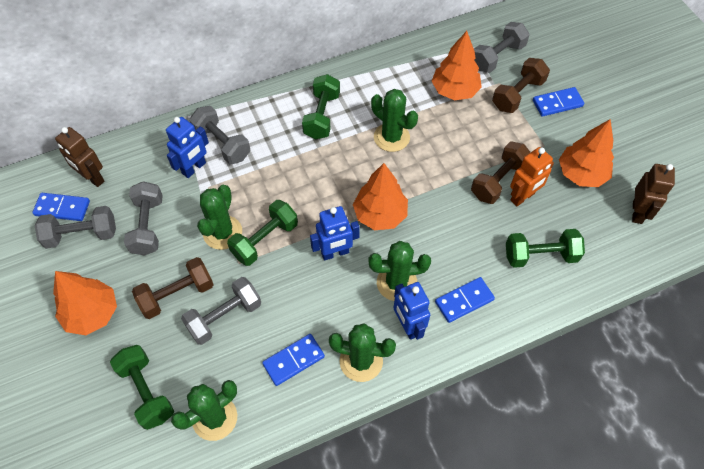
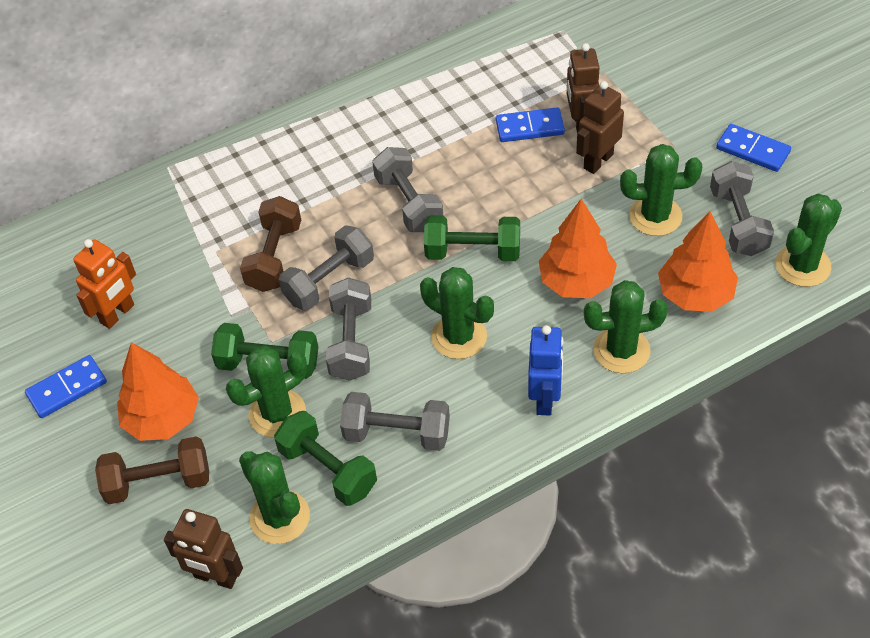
blue domino: 4 -> 3
blue robot: 3 -> 1
brown dumbbell: 3 -> 2
brown robot: 2 -> 3
green cactus: 5 -> 6
green dumbbell: 4 -> 3
orange tree: 4 -> 3

